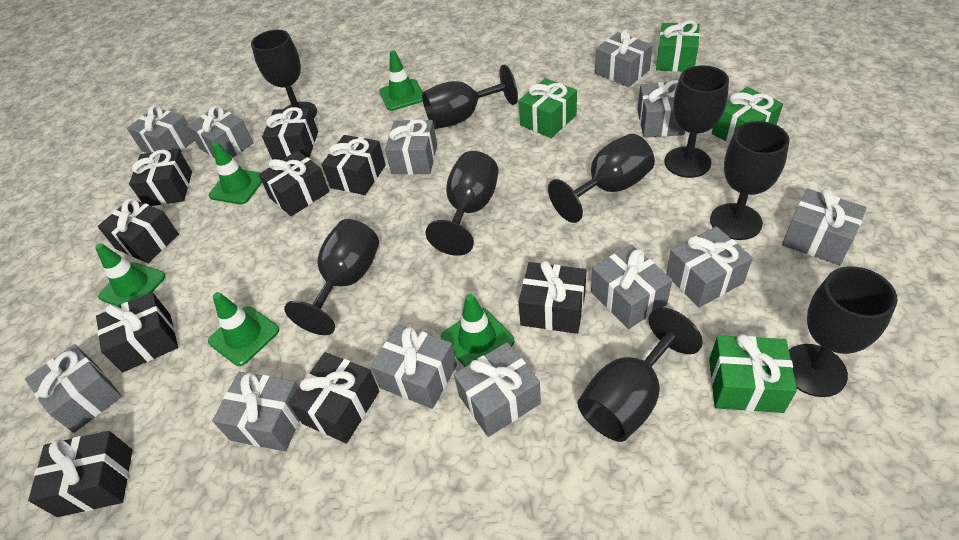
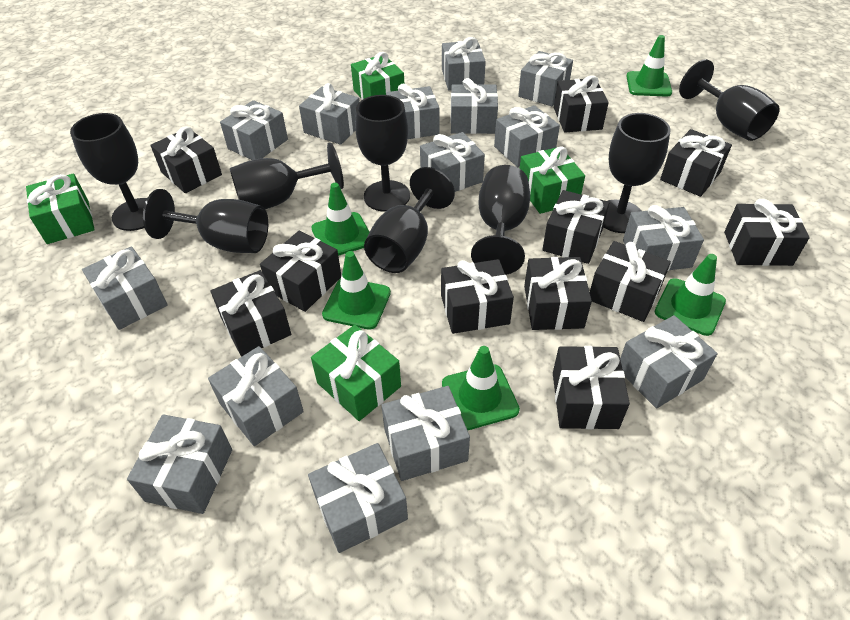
black gift: 9 -> 11
black goblet: 9 -> 8
grey gift: 12 -> 15

